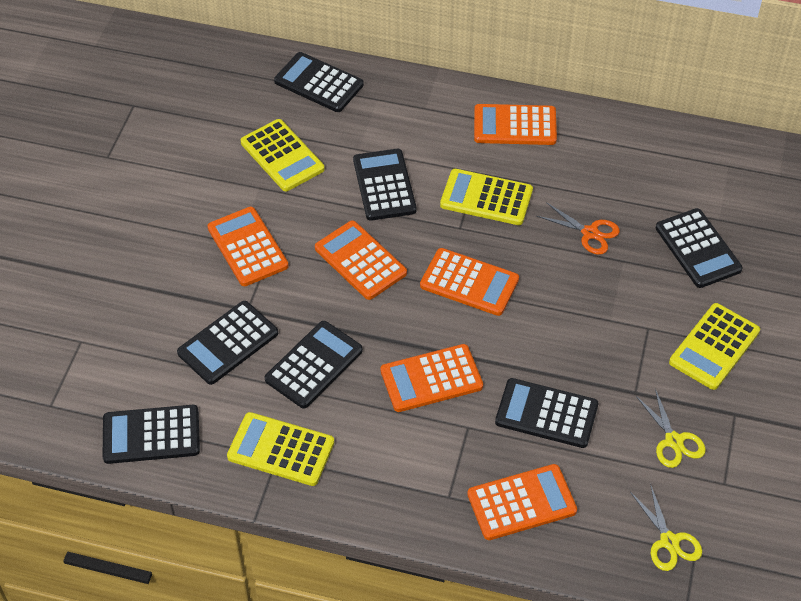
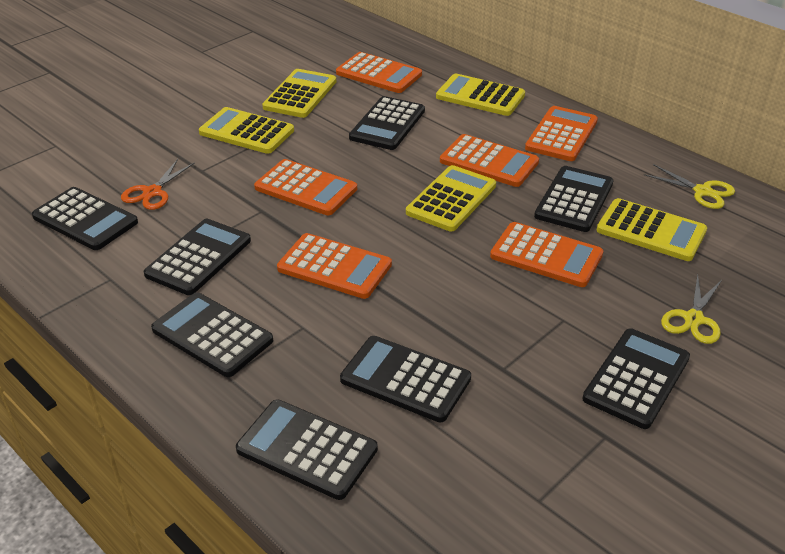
black calculator: 7 -> 8
yellow calculator: 4 -> 5

